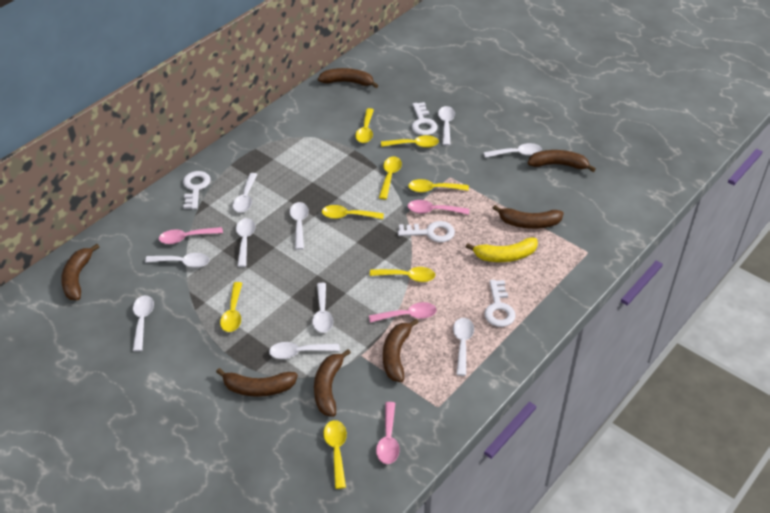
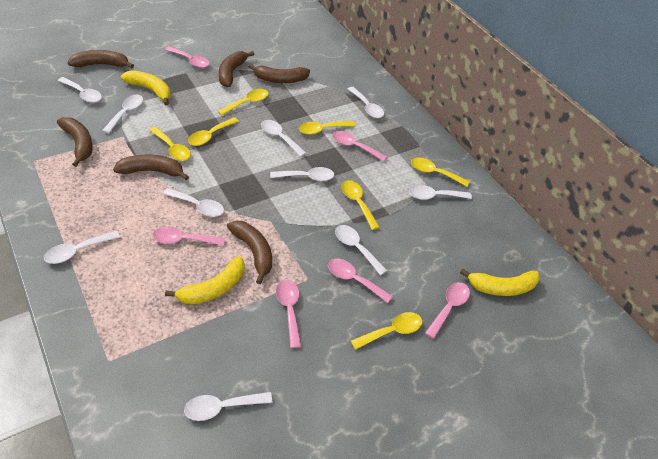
brown banana: 7 -> 6
pink spoon: 4 -> 6
white key: 4 -> 0
yellow banana: 1 -> 3
yellow spoon: 8 -> 7

